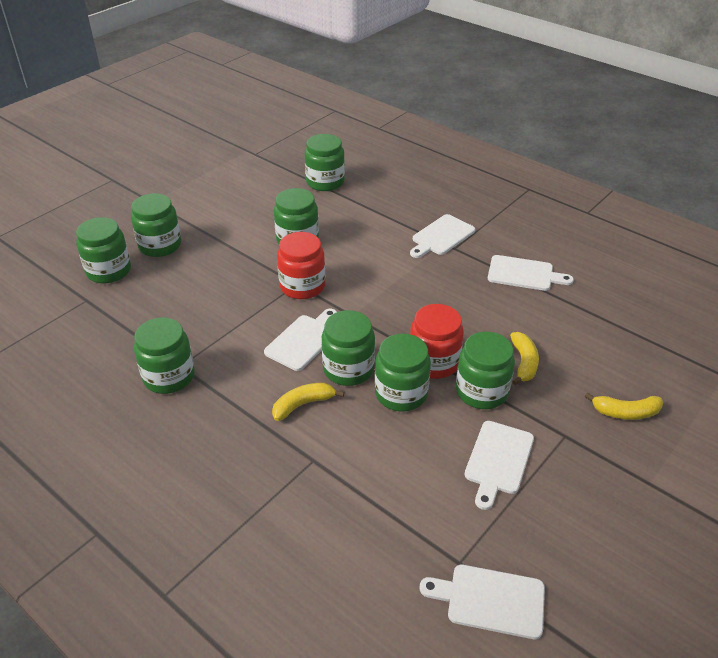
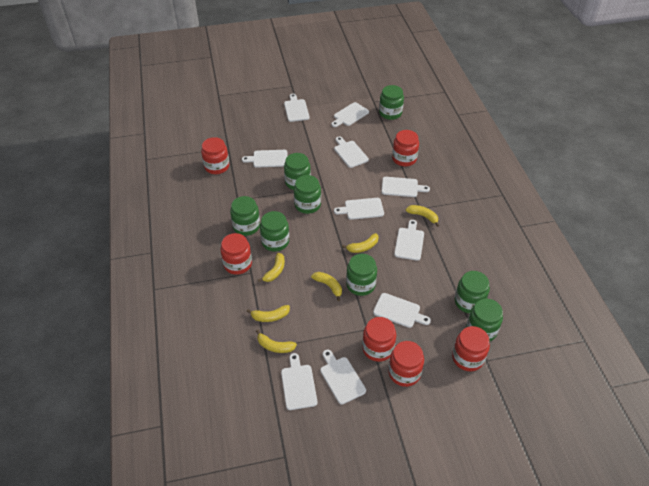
red jar: 2 -> 6
white cutting board: 5 -> 10
yellow banana: 3 -> 6

